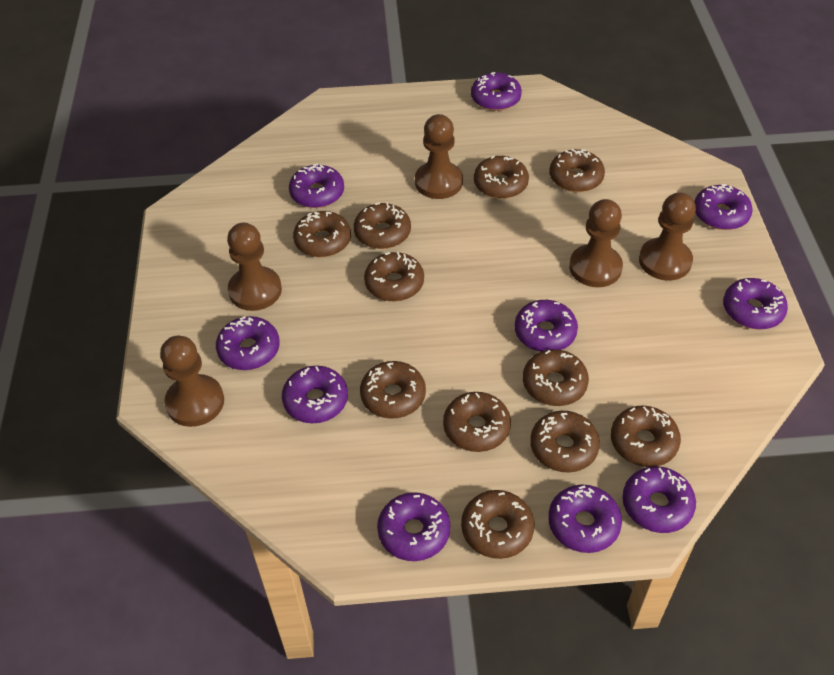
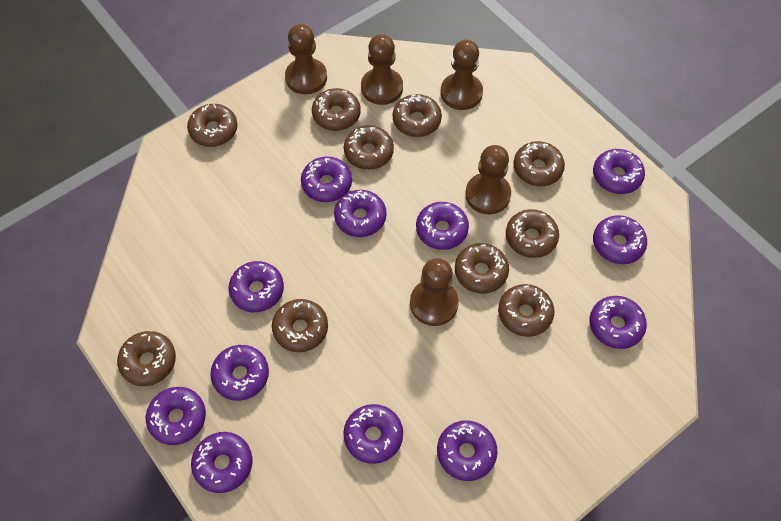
brown donut: 11 -> 10
purple donut: 10 -> 12

